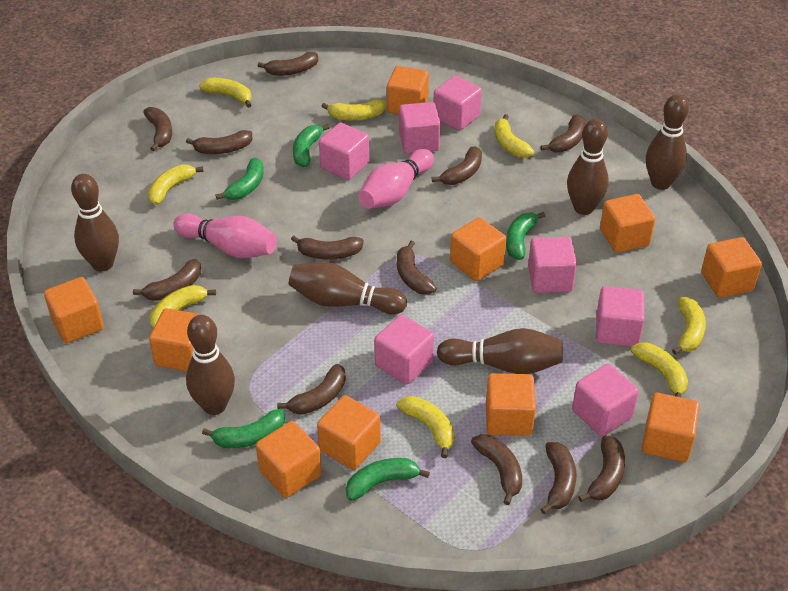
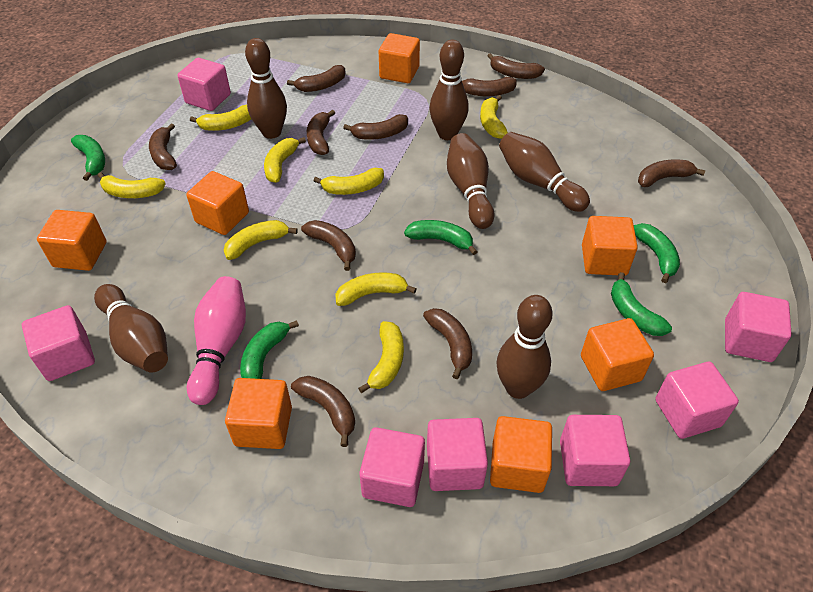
brown banana: 12 -> 10
orange cube: 10 -> 7
pink bowling pin: 2 -> 1

